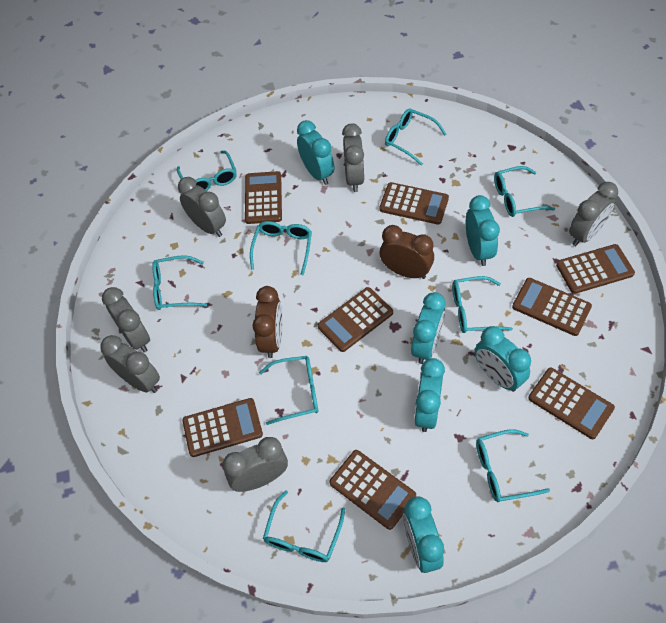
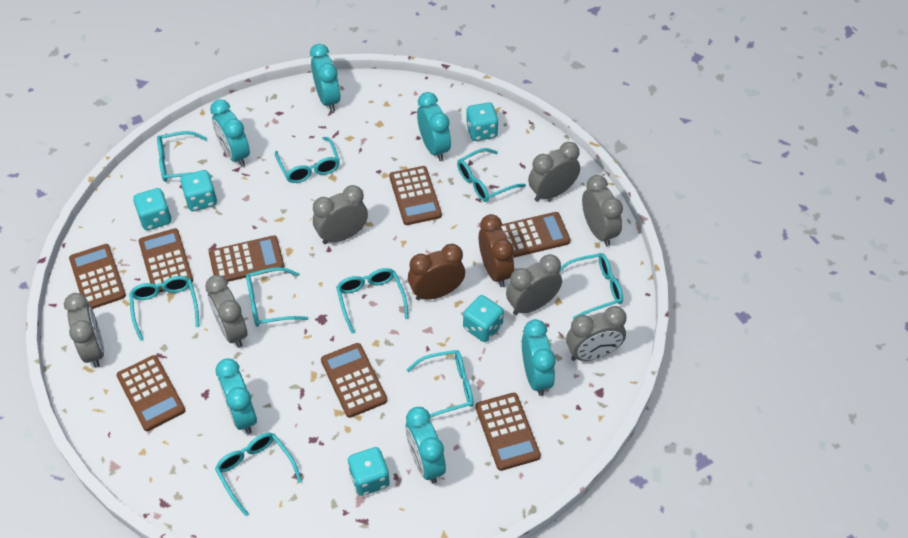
grey clock: 6 -> 7
turquoise dice: 0 -> 5

